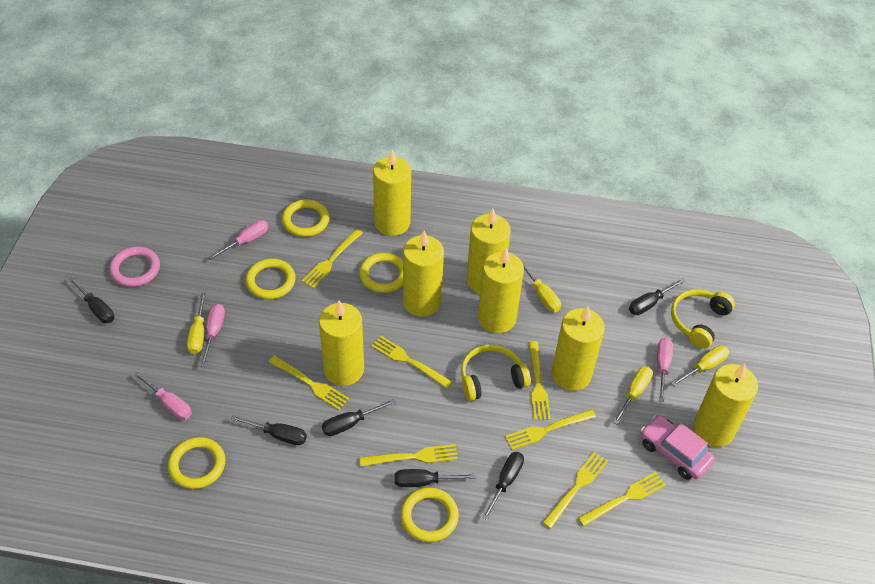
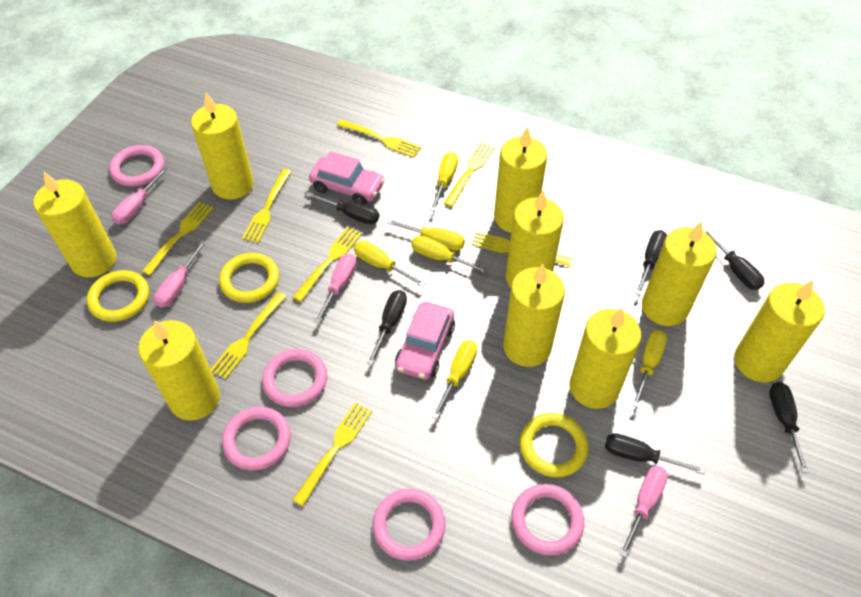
pink car: 1 -> 2
pink ring: 1 -> 5
yellow candle: 7 -> 9
yellow headphones: 2 -> 0
yellow ring: 5 -> 3
yellow screwdriver: 4 -> 6

